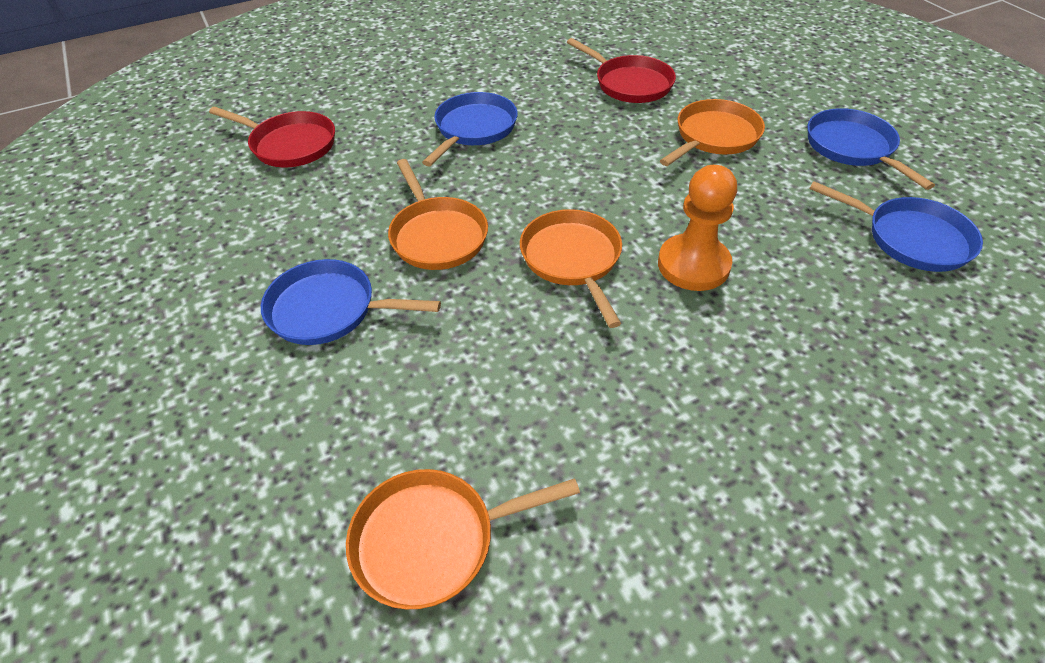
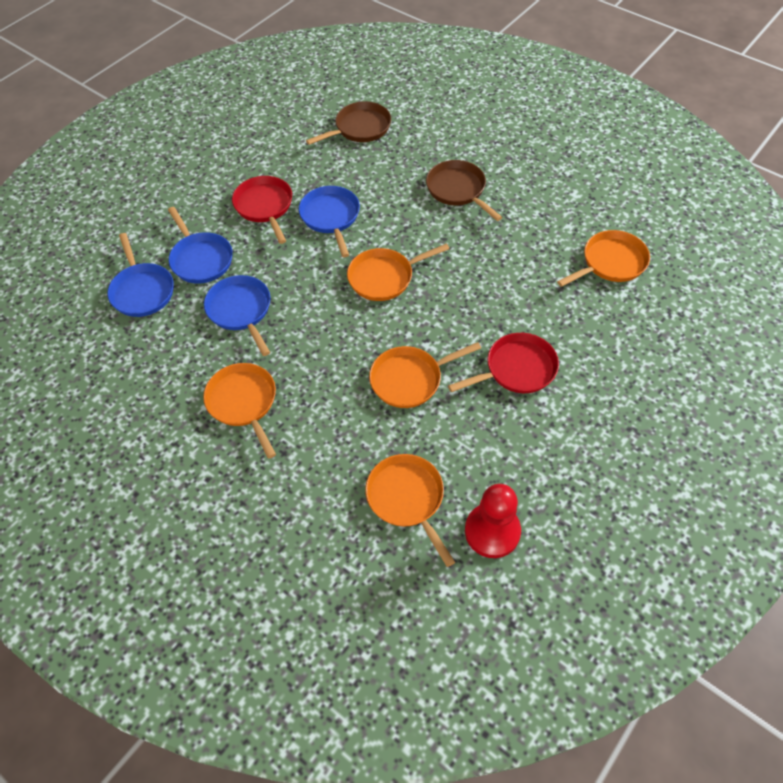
brown pan: 0 -> 2
orange pan: 4 -> 5
orange pawn: 1 -> 0
red pawn: 0 -> 1

